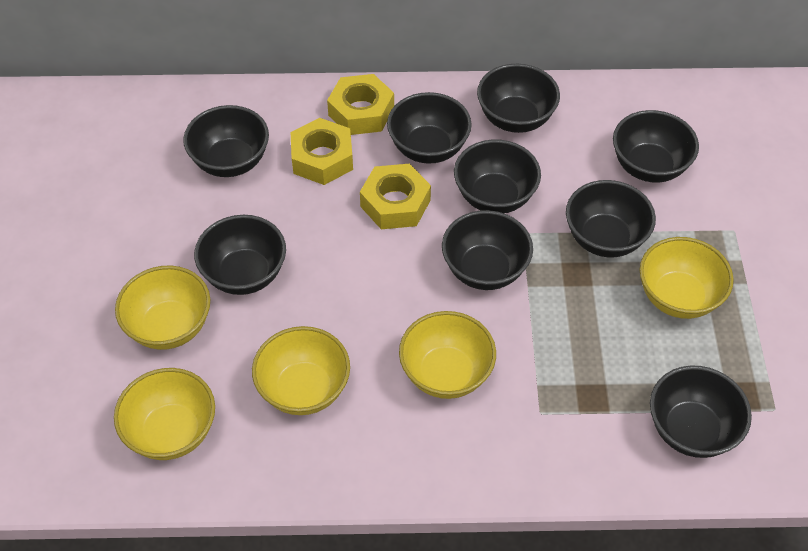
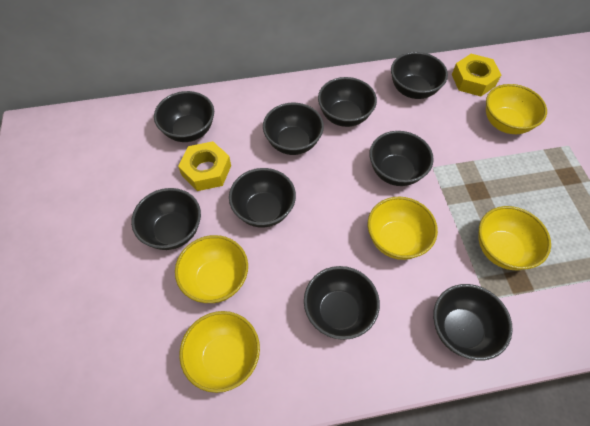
yellow nut: 3 -> 2

